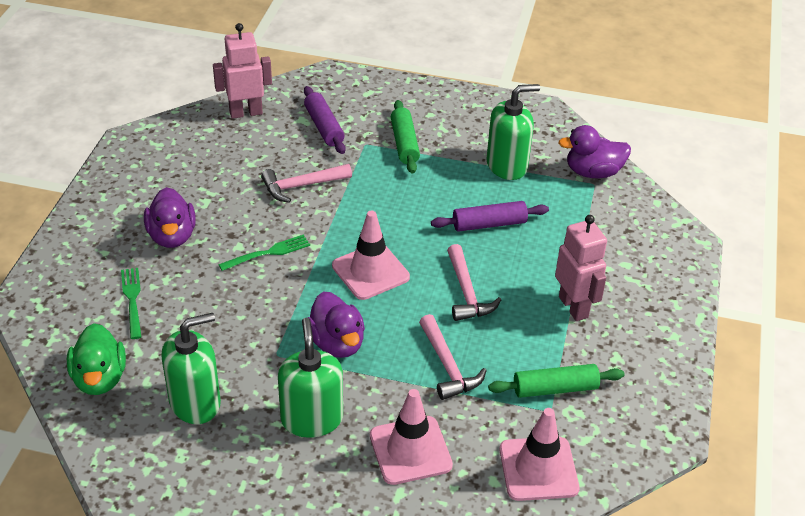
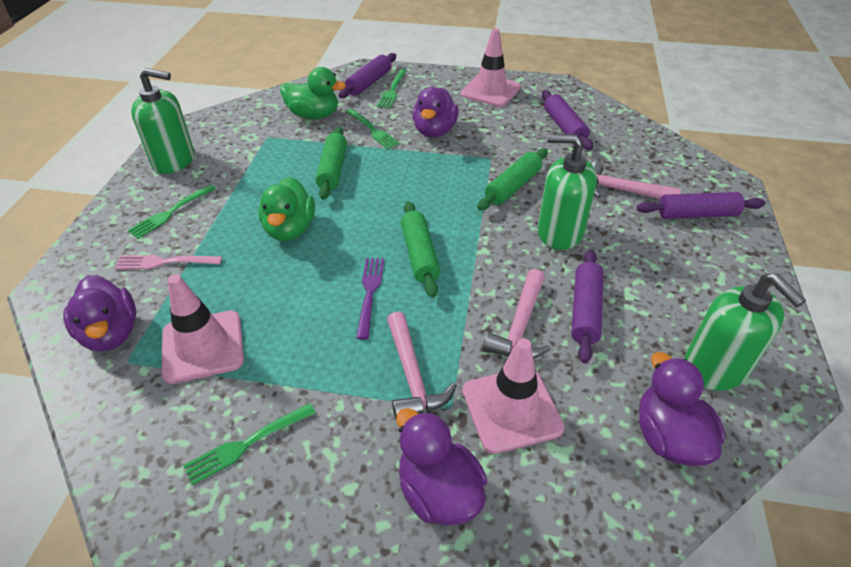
green duck: 1 -> 2
green fork: 2 -> 4
green rolling pin: 2 -> 3
pink fork: 0 -> 1
pink robot: 2 -> 0
purple duck: 3 -> 4
purple fork: 0 -> 1
purple rolling pin: 2 -> 4

